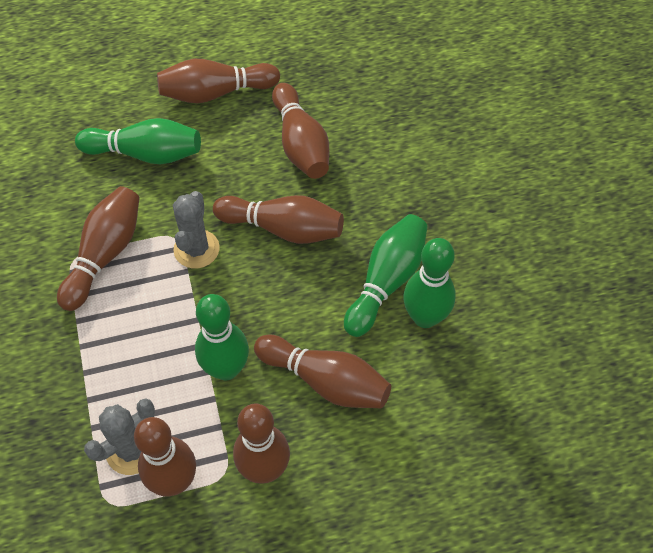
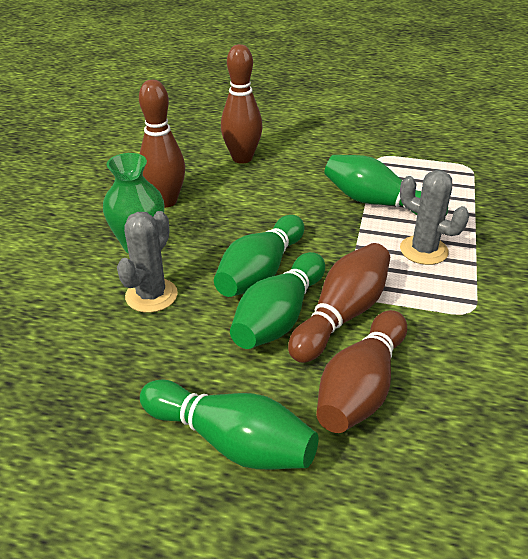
brown bowling pin: 7 -> 4
green vase: 0 -> 1

